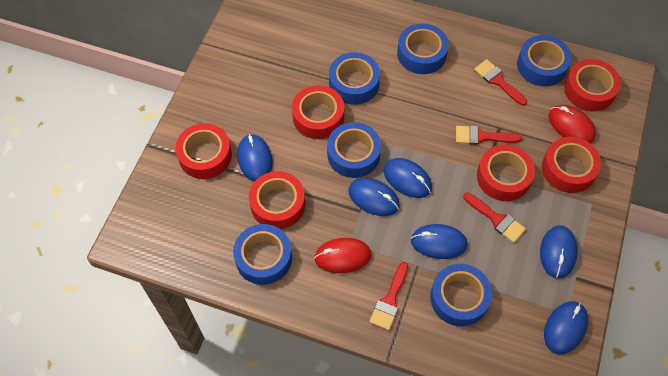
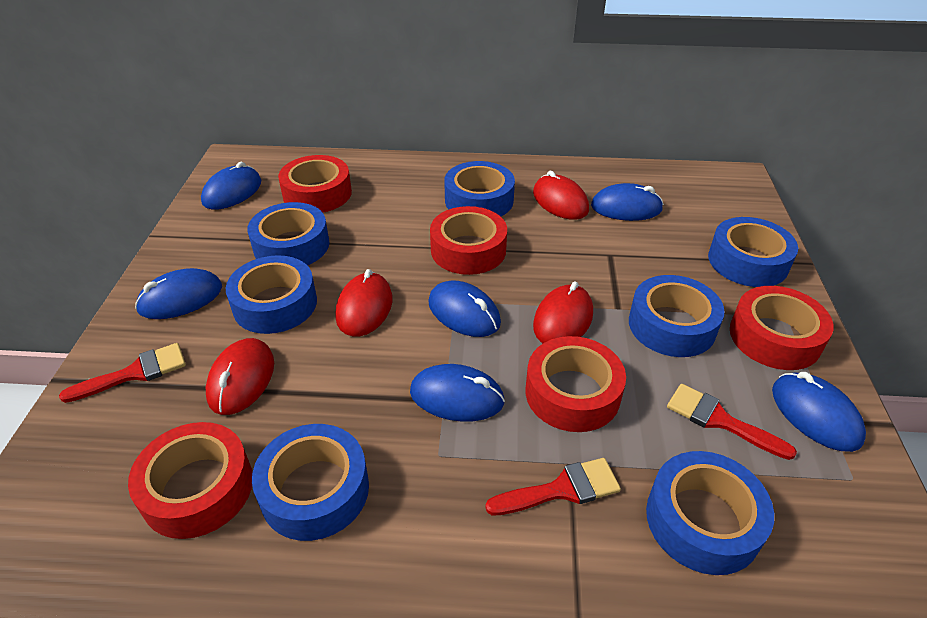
blue tape: 6 -> 7
red brush: 4 -> 3
red mouse: 2 -> 4
red tape: 6 -> 5

